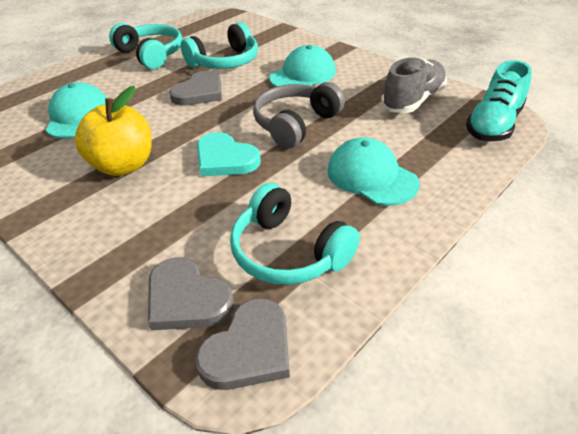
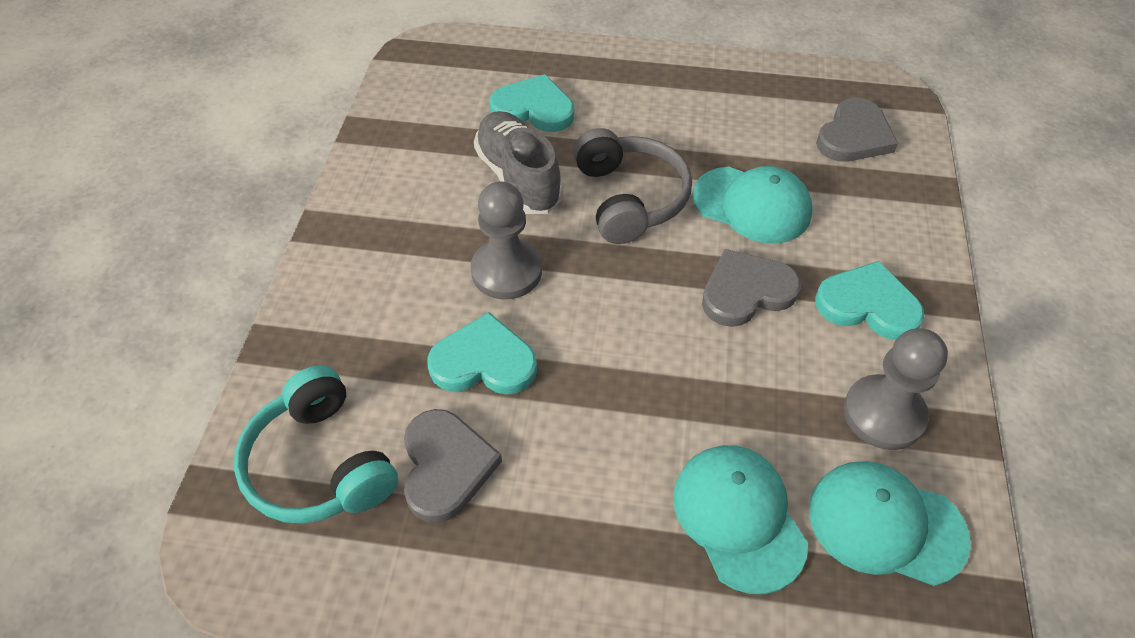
grey pawn: 0 -> 2
turquoise headphones: 3 -> 1
turquoise heart: 1 -> 3
turquoise shoe: 1 -> 0
yellow apple: 1 -> 0

